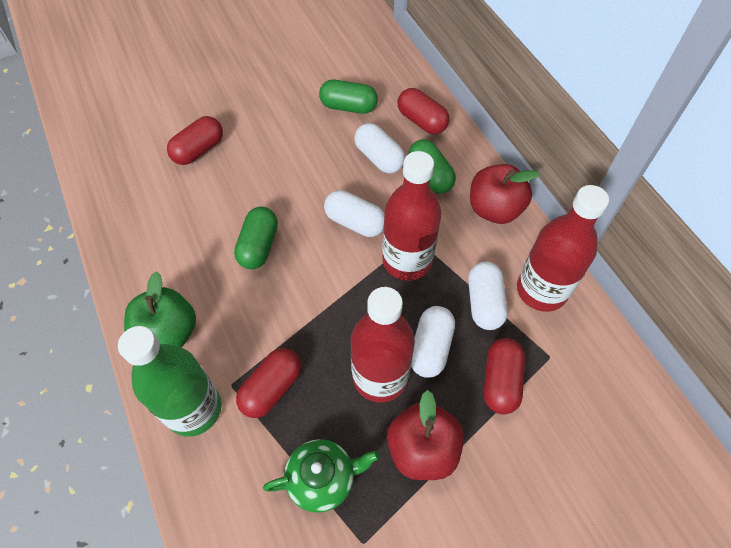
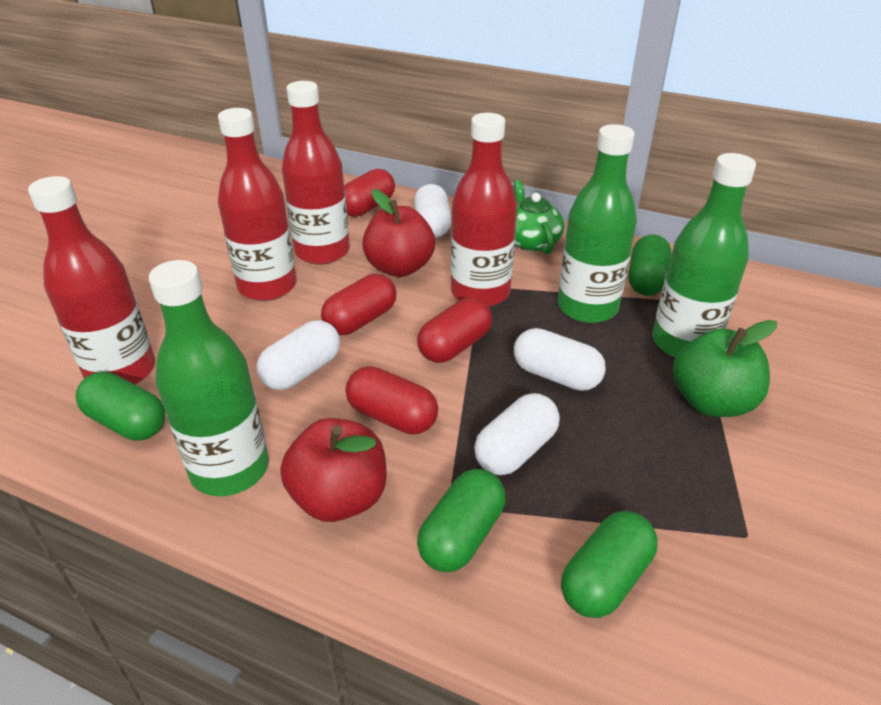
green bottle: 1 -> 3
green capsule: 3 -> 4
red bottle: 3 -> 4

